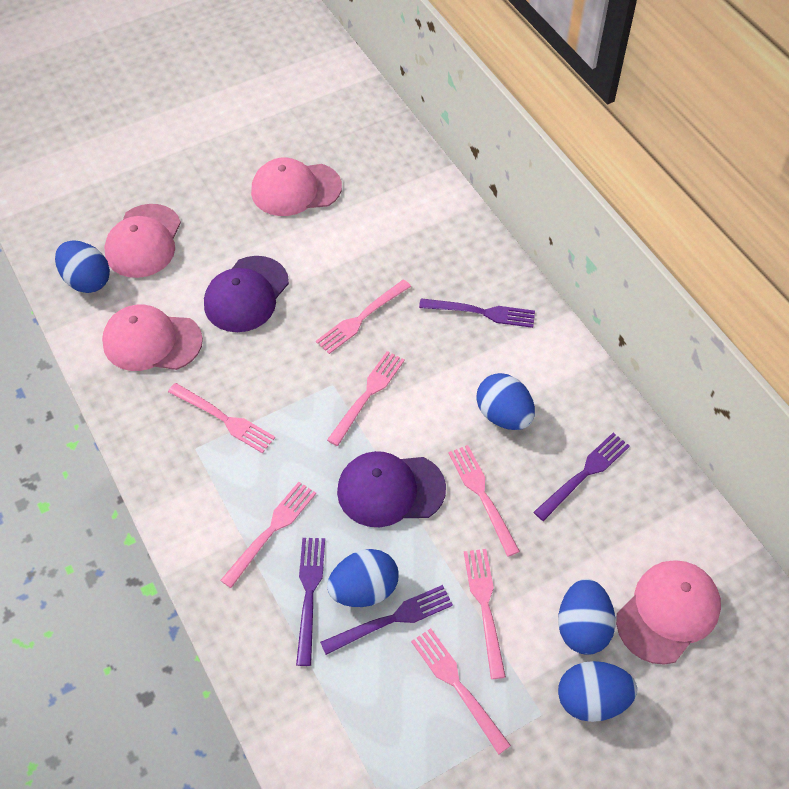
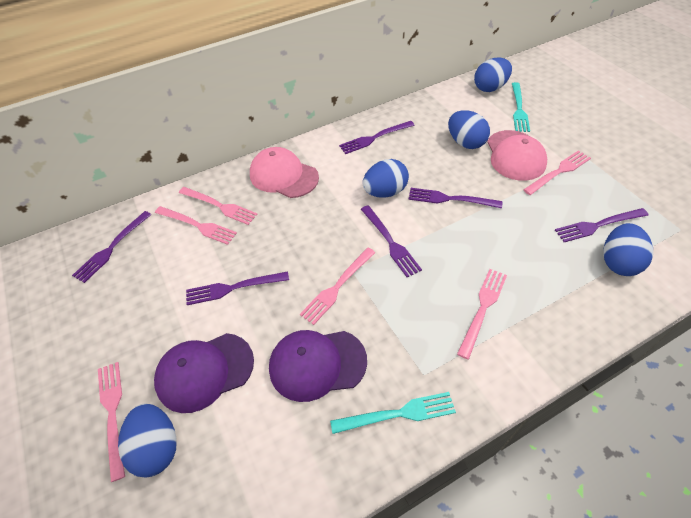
pink cap: 4 -> 2
pink fork: 7 -> 6
purple fork: 4 -> 6
turquoise fork: 0 -> 2

